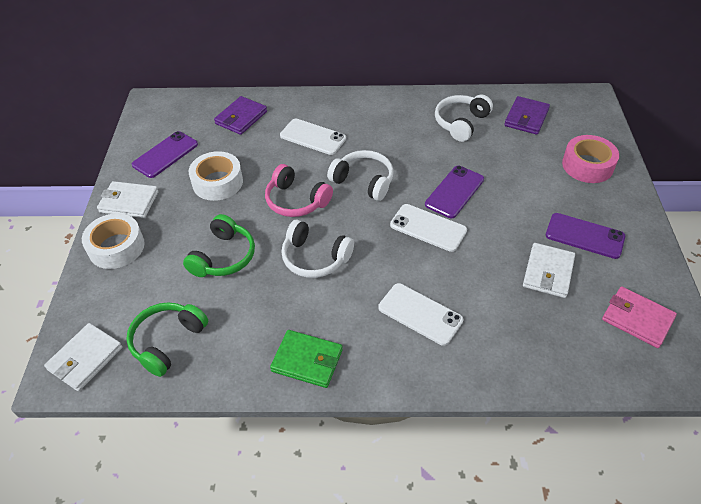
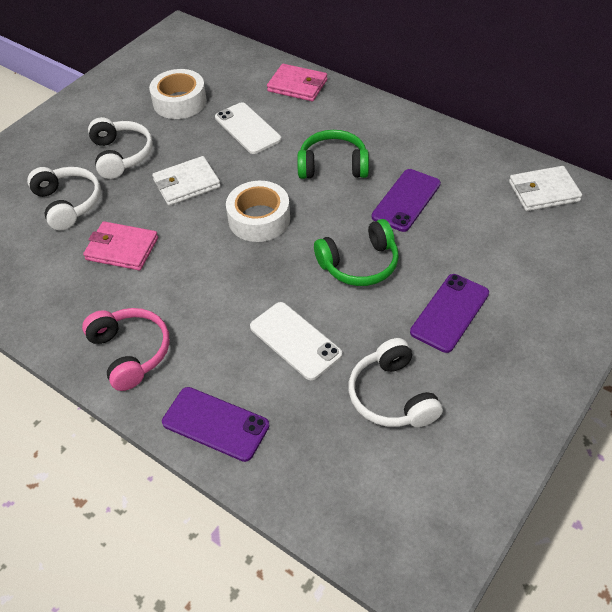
green wallet: 1 -> 0
pink tape: 1 -> 0
pink wallet: 1 -> 2
purple wallet: 2 -> 0
white phone: 3 -> 2
white wallet: 3 -> 2

